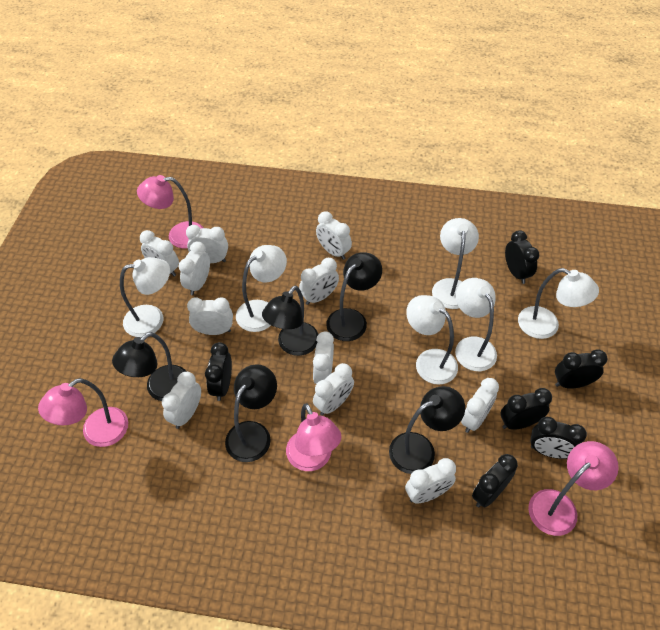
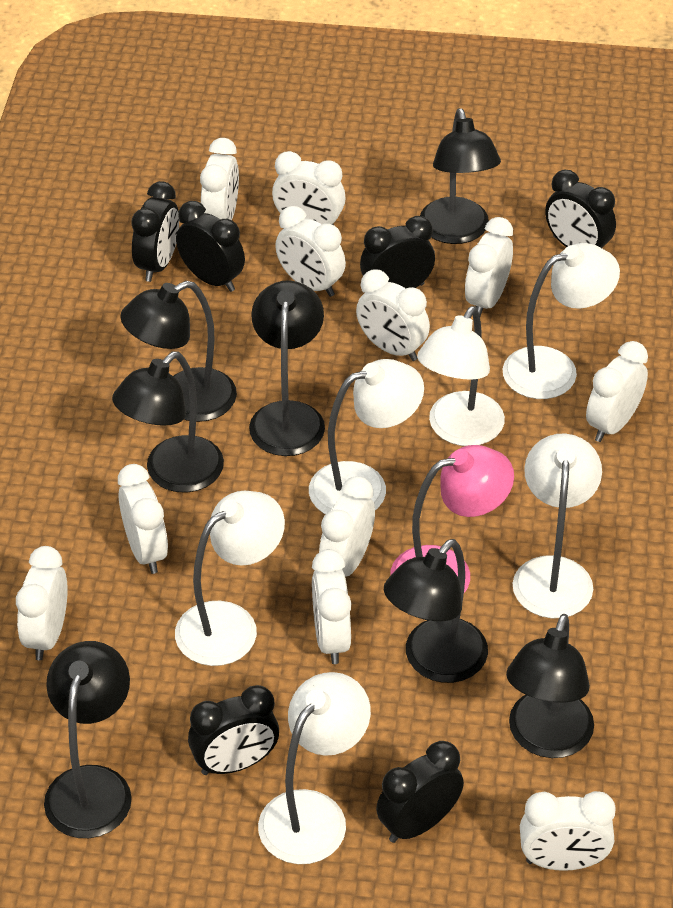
black lamp: 5 -> 7
pink lamp: 4 -> 1

